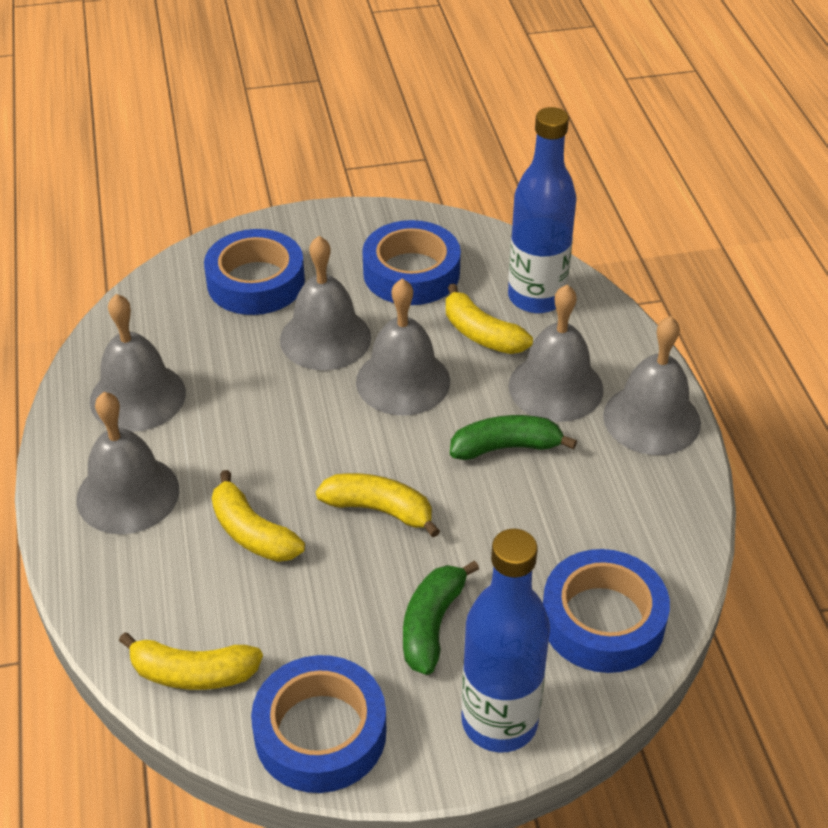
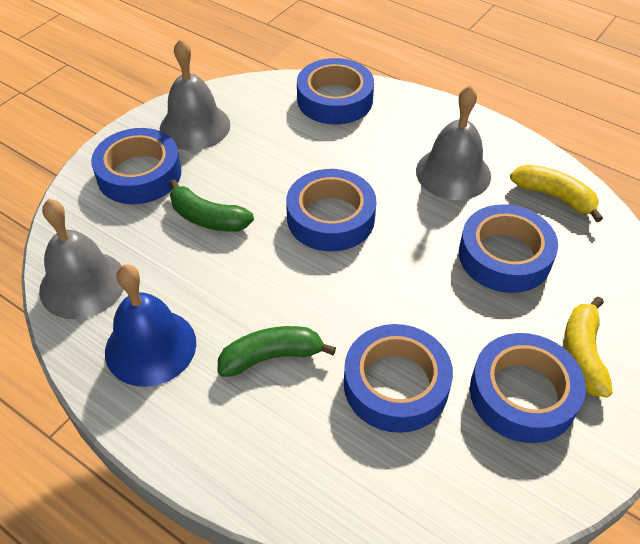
blue bell: 0 -> 1
blue bottle: 2 -> 0
blue tape: 4 -> 6
grey bell: 6 -> 3
yellow banana: 4 -> 2

